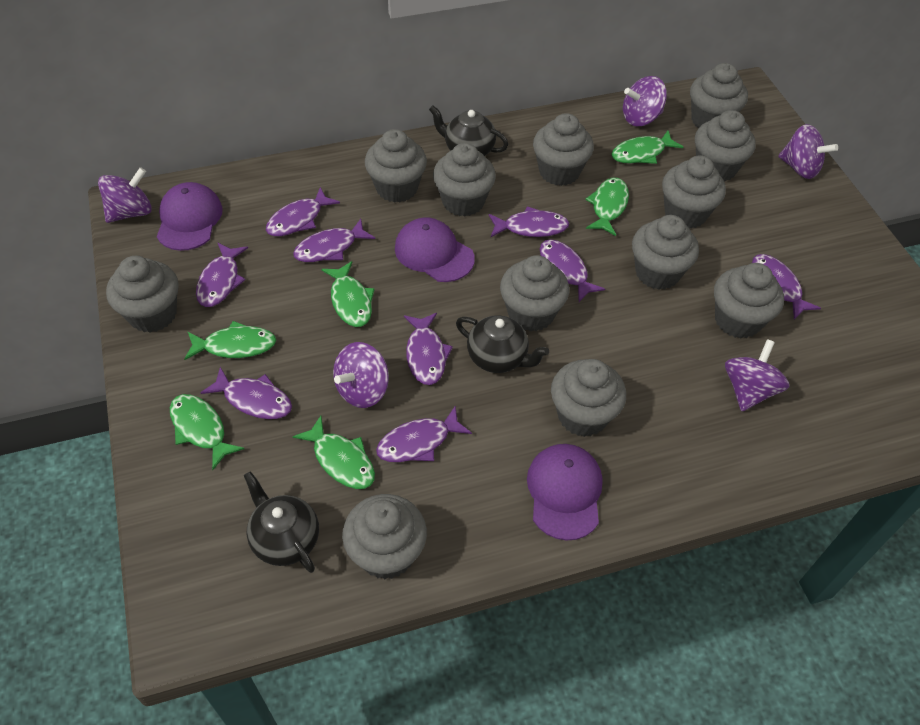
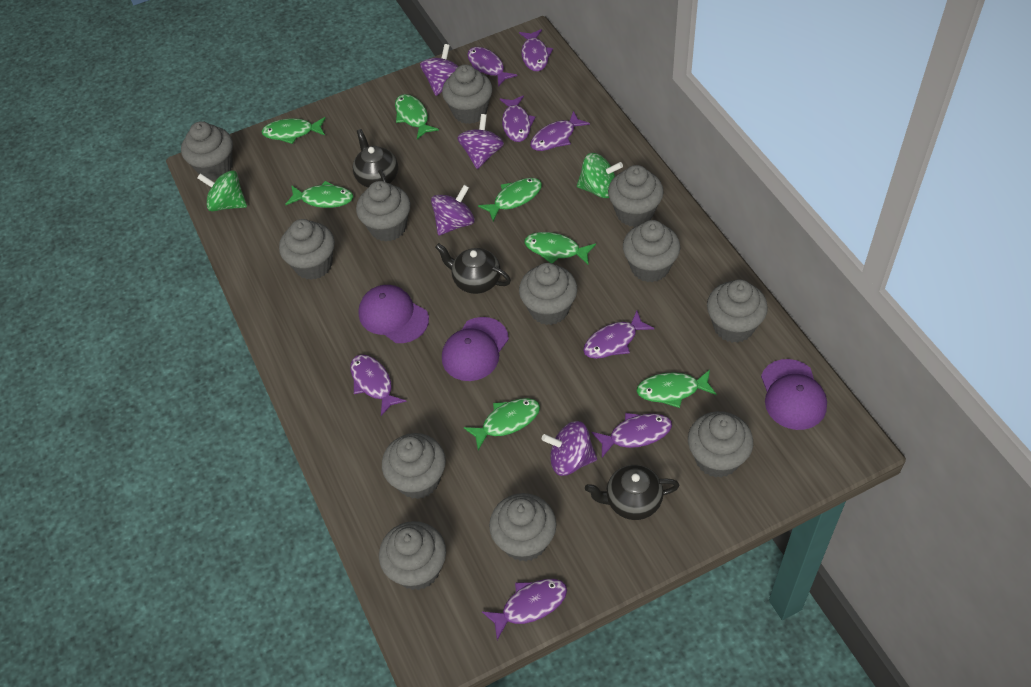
green fish: 6 -> 7
green spinning top: 0 -> 2
purple fish: 9 -> 8
purple spinning top: 5 -> 4

